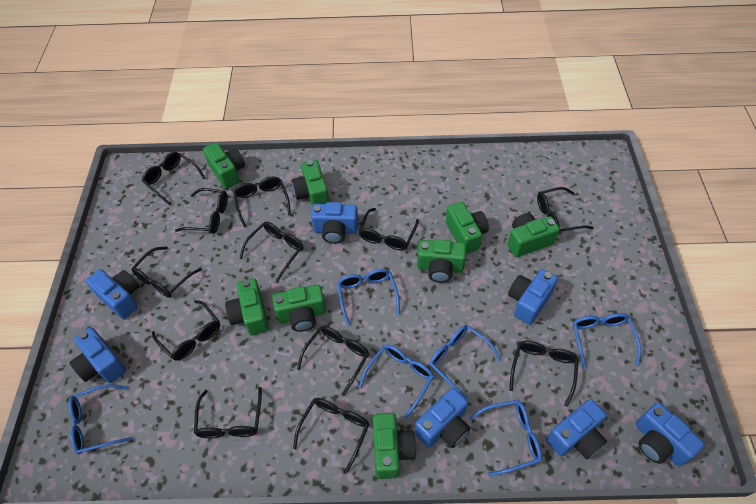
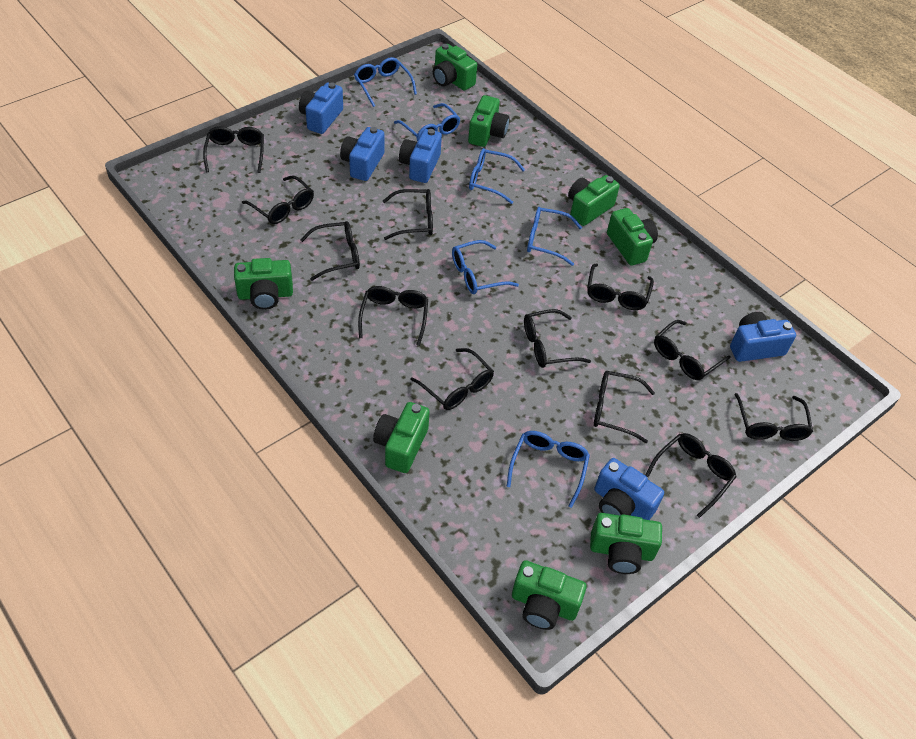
blue camera: 7 -> 5

